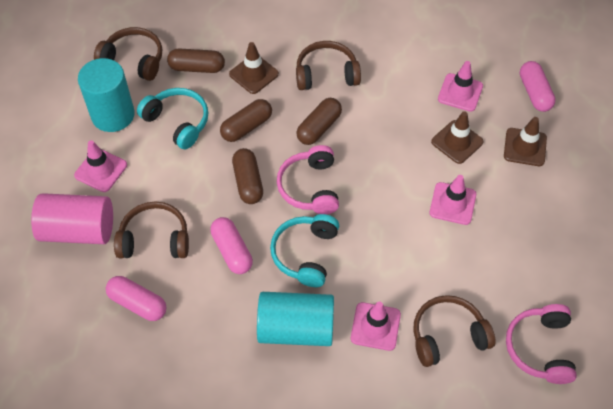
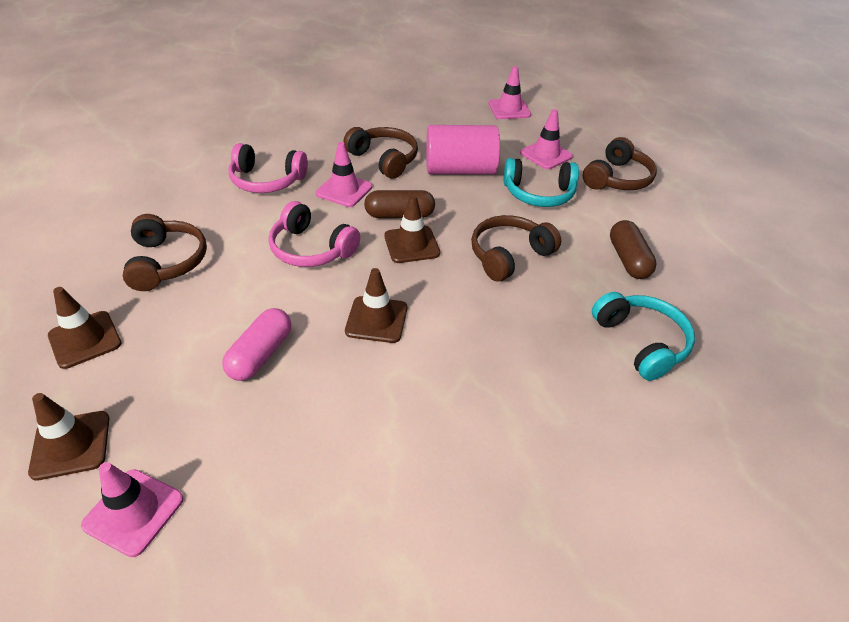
brown capsule: 4 -> 2
brown traffic cone: 3 -> 4
pink capsule: 3 -> 1
turquoise cylinder: 2 -> 0

